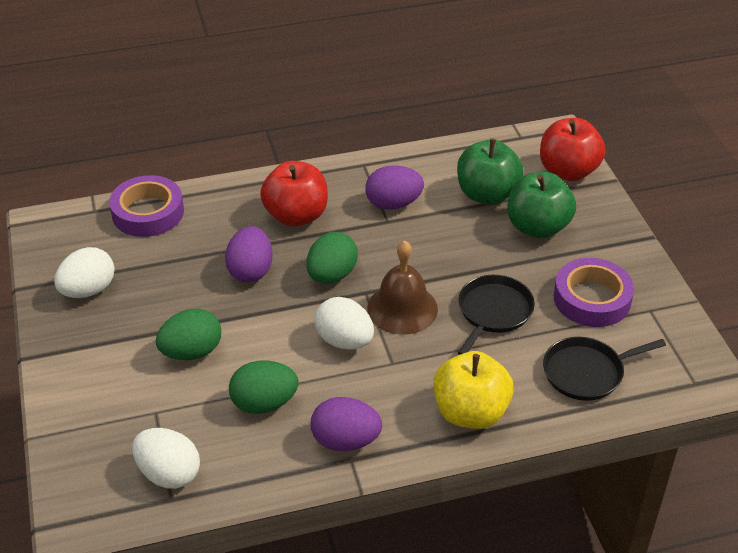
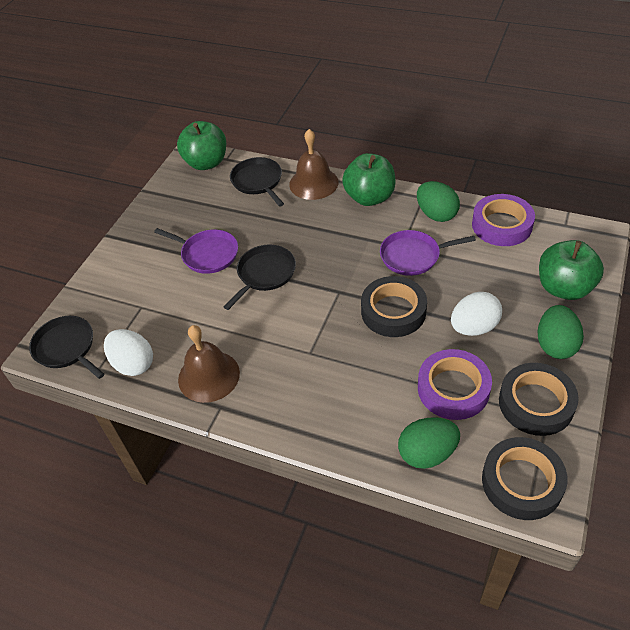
black pan: 2 -> 3
black tape: 0 -> 3
brown bell: 1 -> 2
green apple: 2 -> 3
purple egg: 3 -> 0
purple pan: 0 -> 2
red apple: 2 -> 0
white egg: 3 -> 2
yellow apple: 1 -> 0

